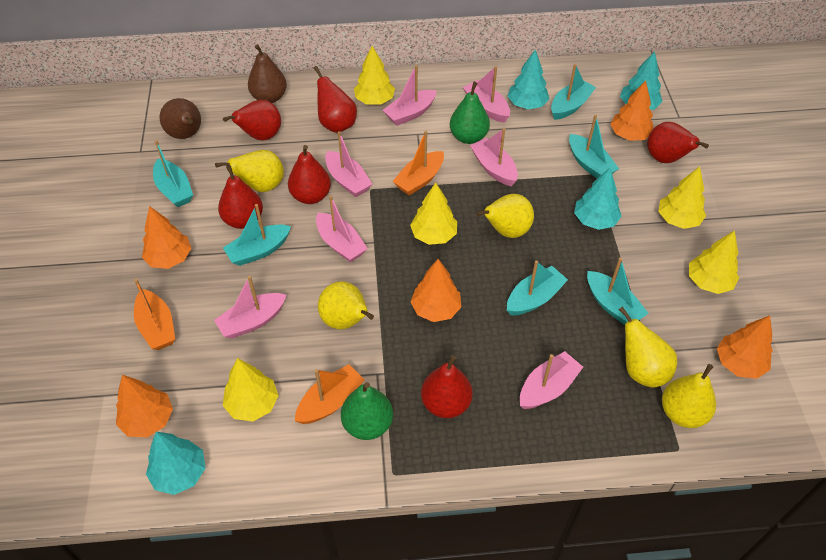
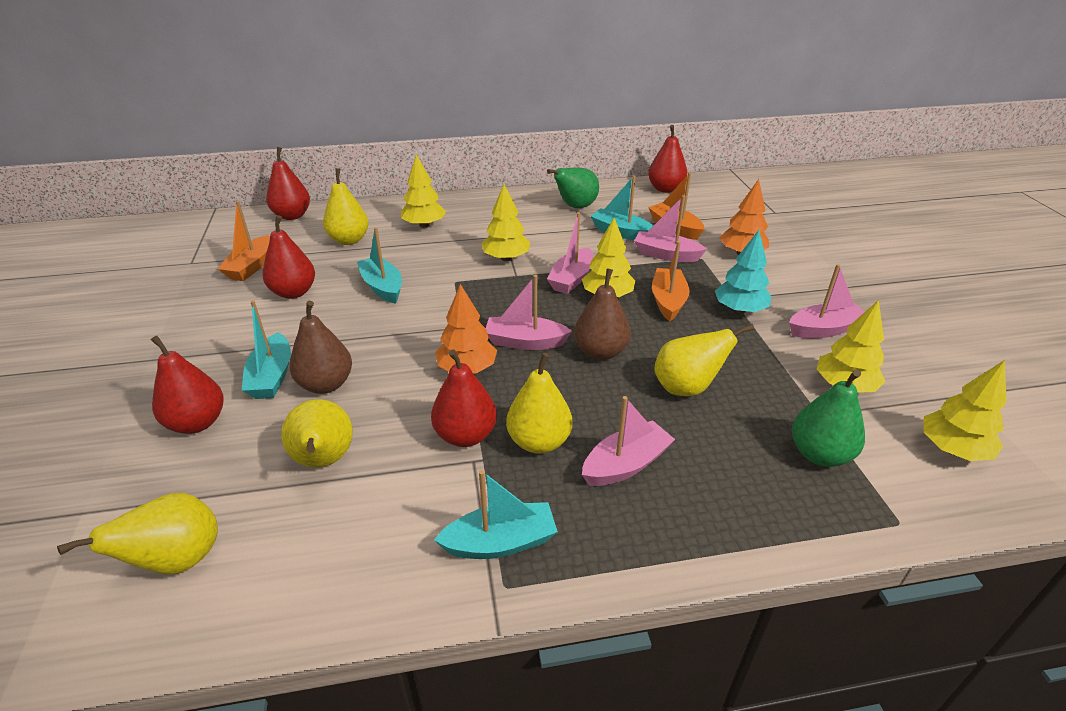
orange tree: 5 -> 2
pink boat: 7 -> 5
red pear: 6 -> 5
turquoise boat: 6 -> 4
turquoise tree: 4 -> 1

